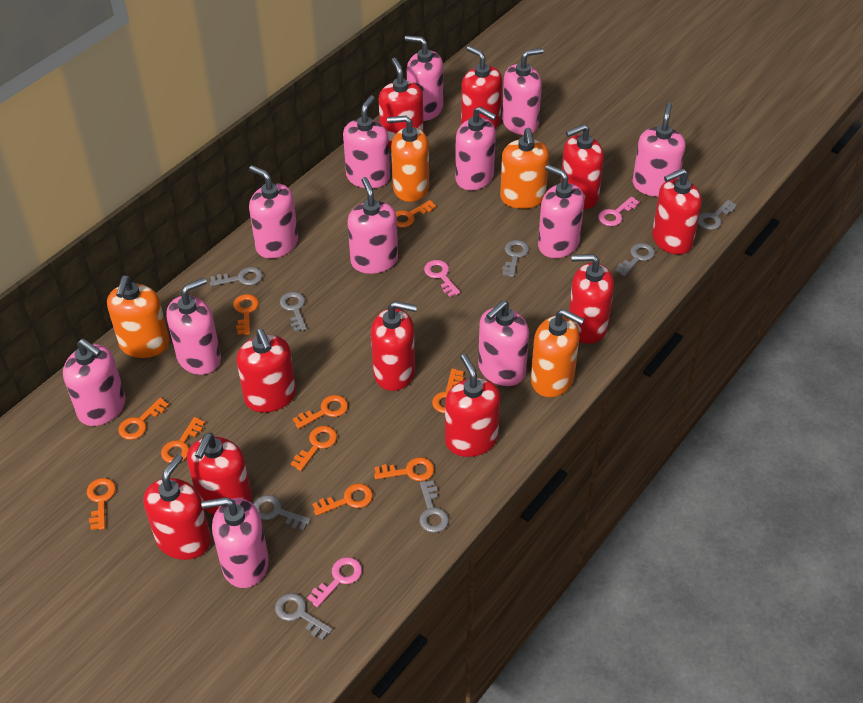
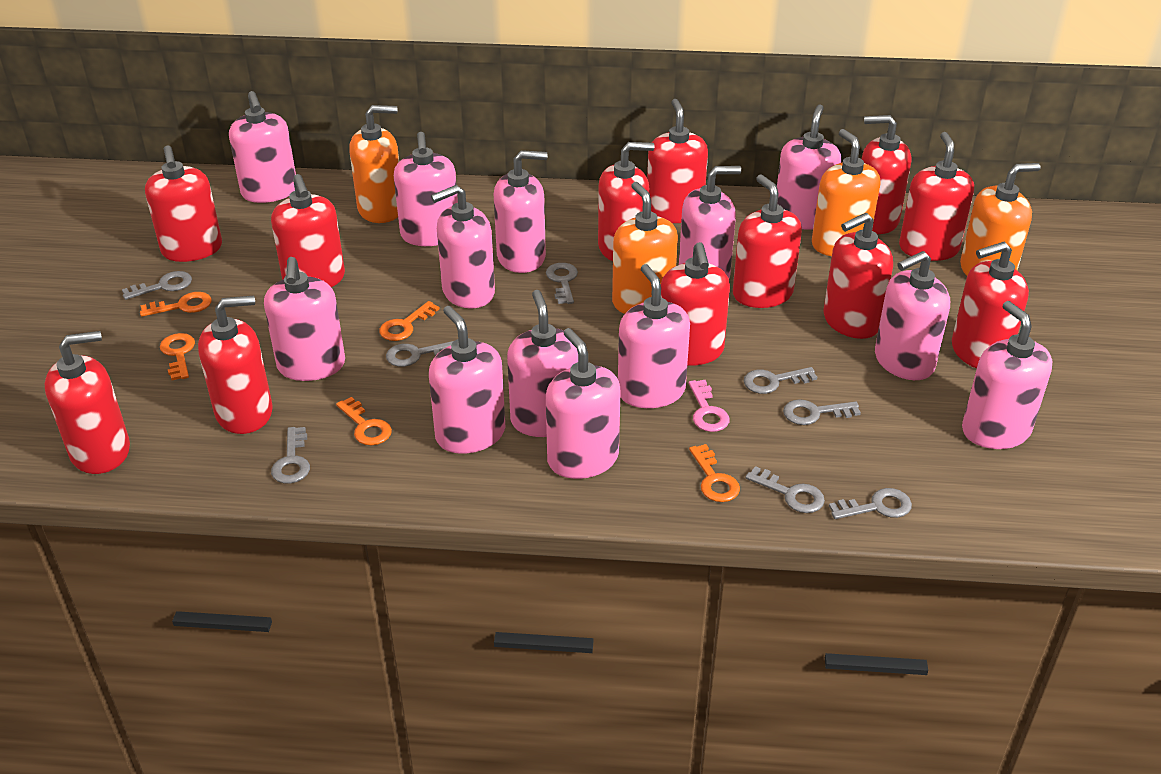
orange key: 10 -> 5
pink key: 3 -> 1
pink soap dispenser: 12 -> 13
red soap dispenser: 10 -> 12

